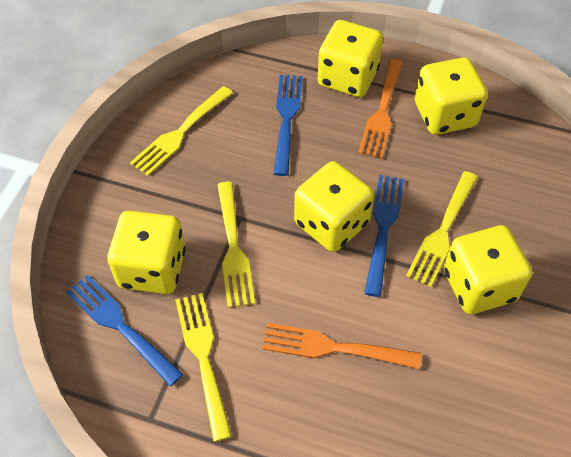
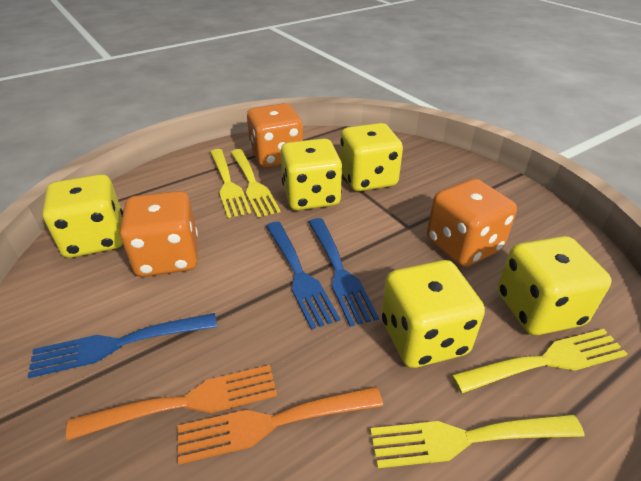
orange dice: 0 -> 3

